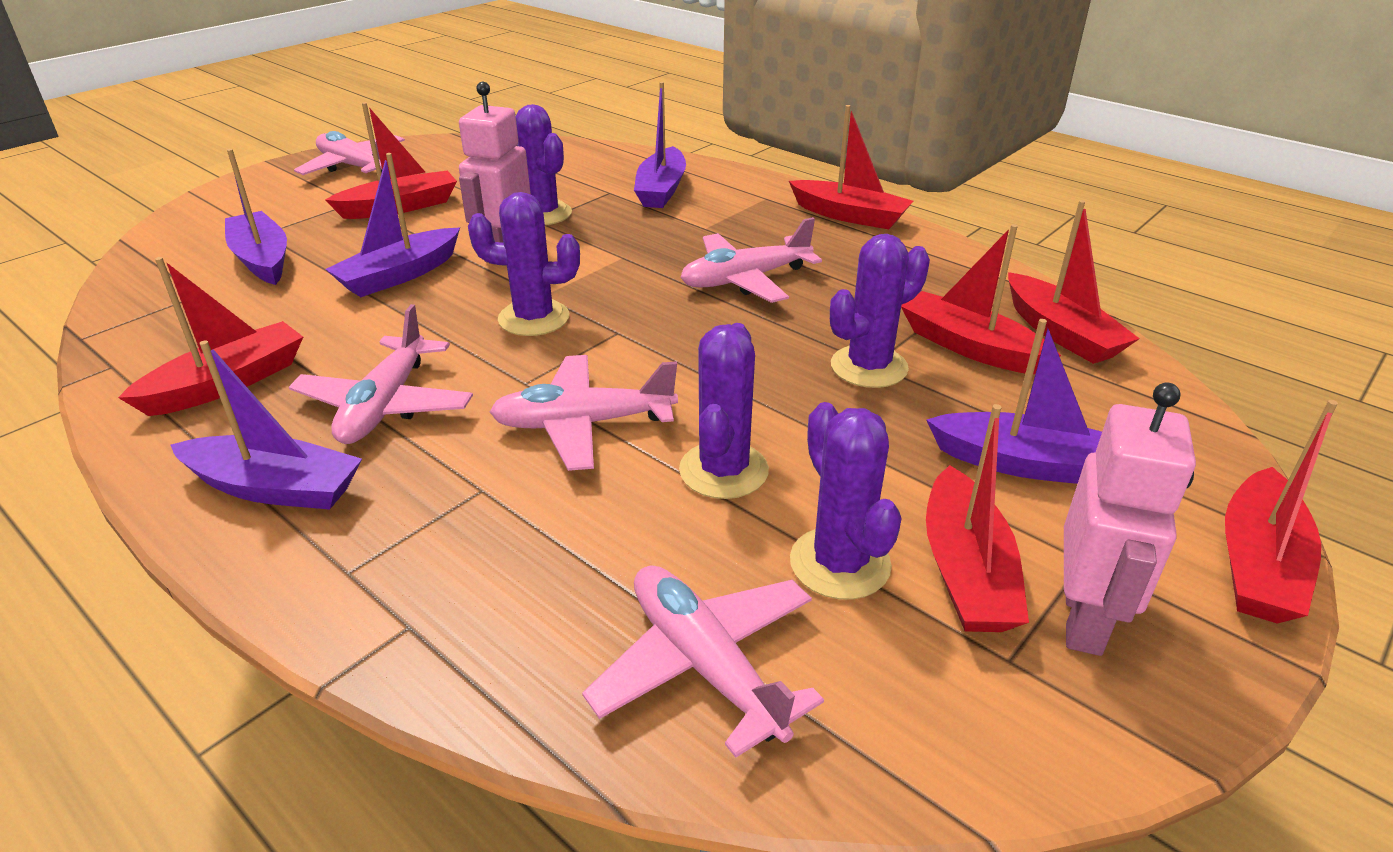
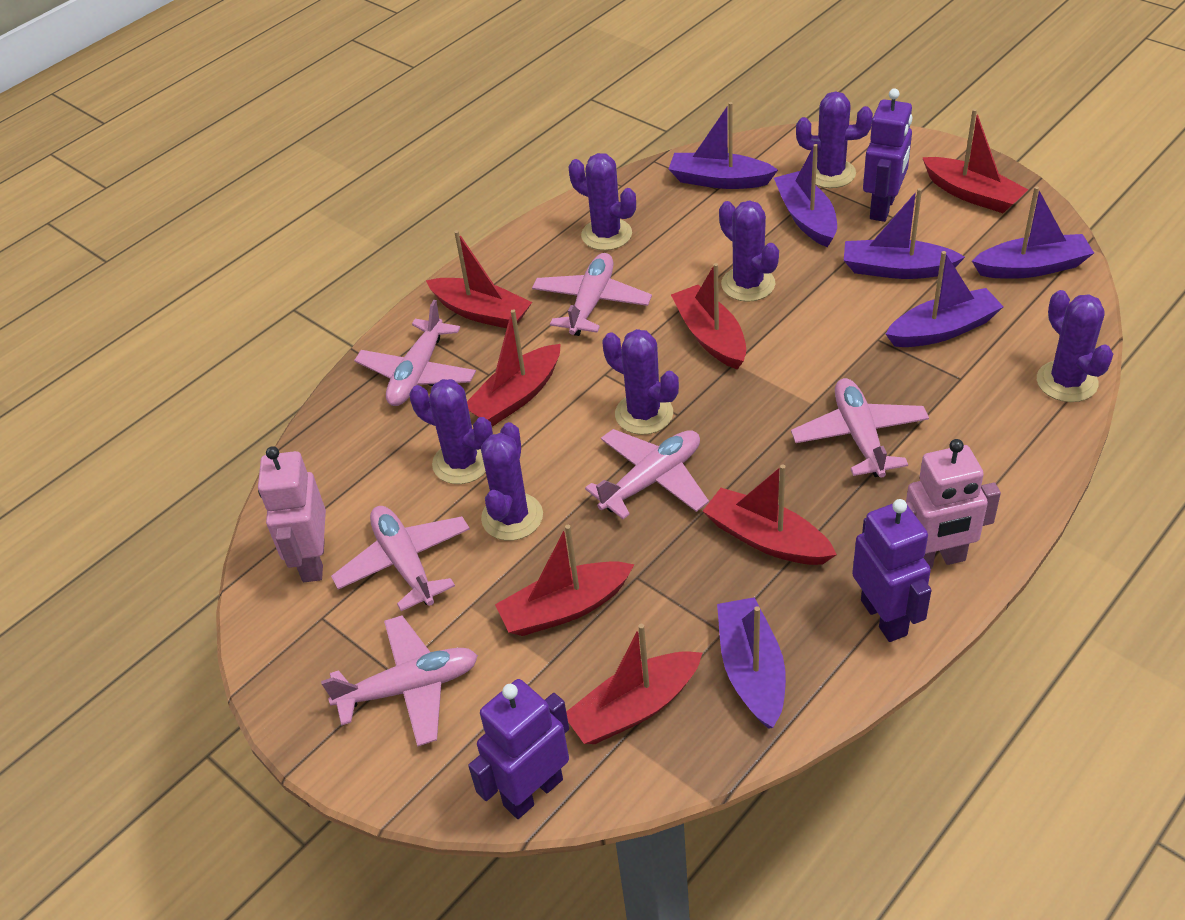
pink plane: 5 -> 6
purple boat: 5 -> 6
purple cactus: 5 -> 7
purple robot: 0 -> 3

